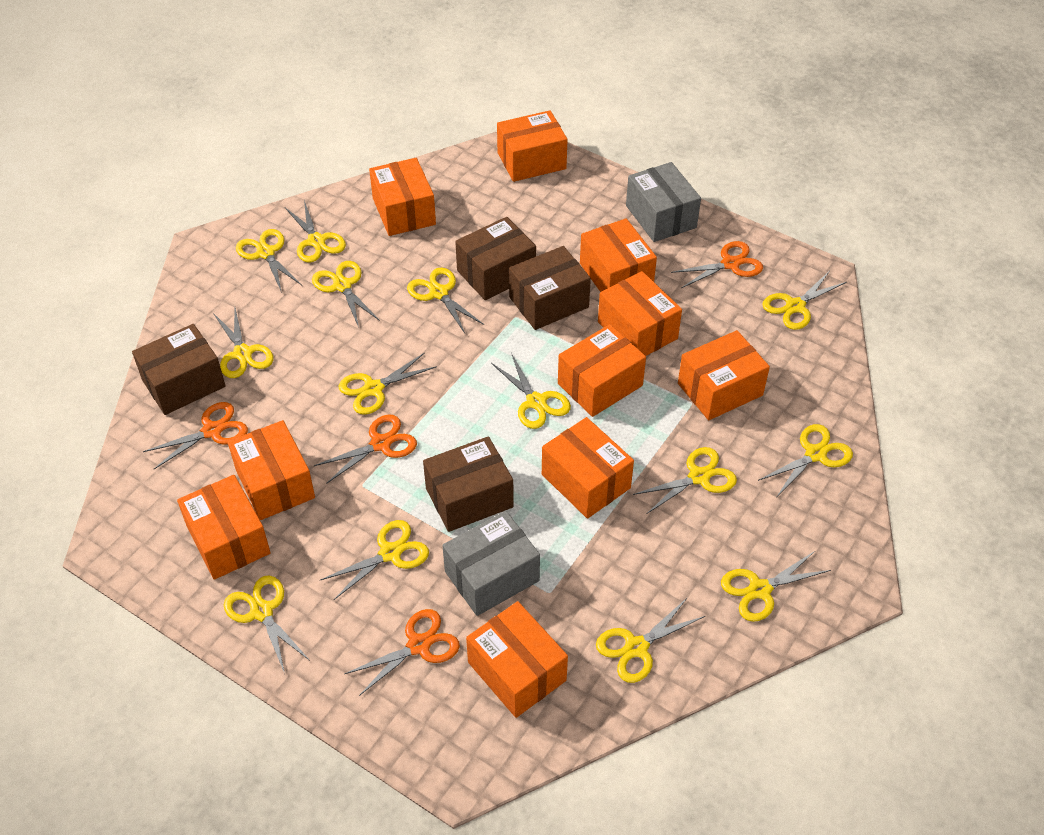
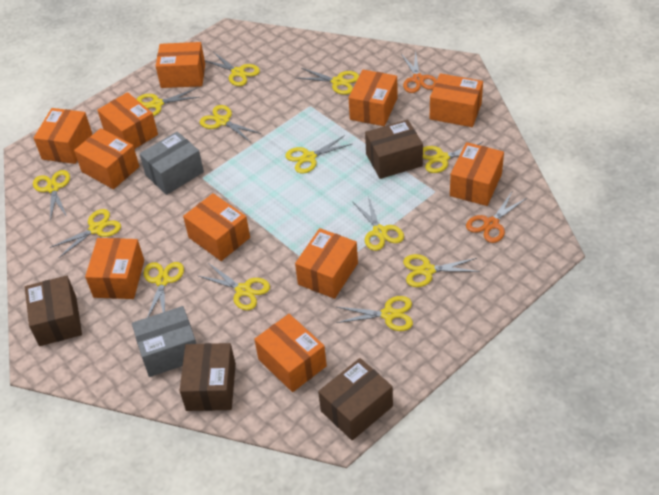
orange box: 10 -> 11
orange scissors: 4 -> 2
yellow scissors: 14 -> 13

